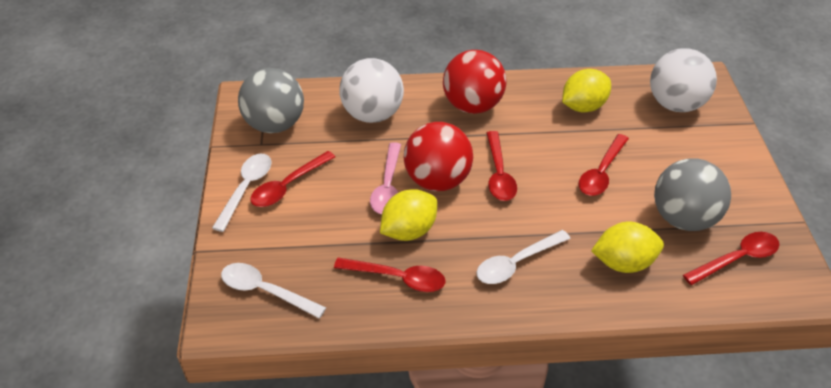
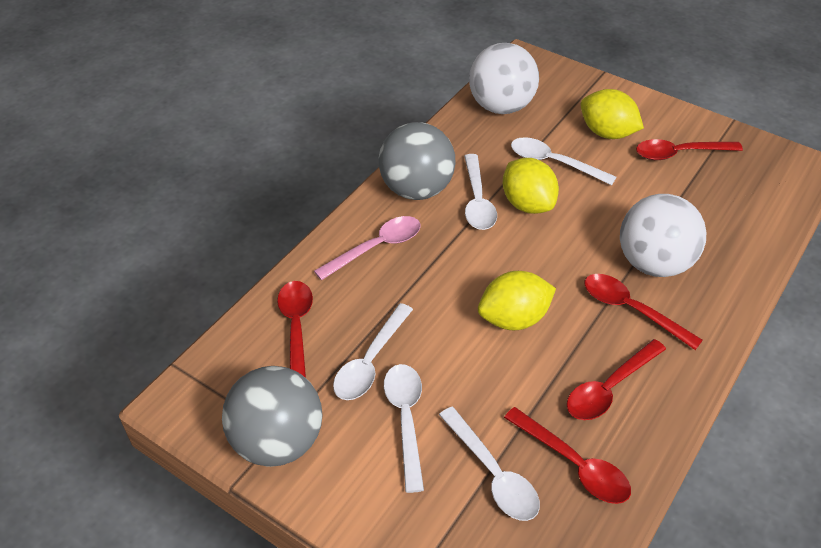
red ball: 2 -> 0
white spoon: 3 -> 5

